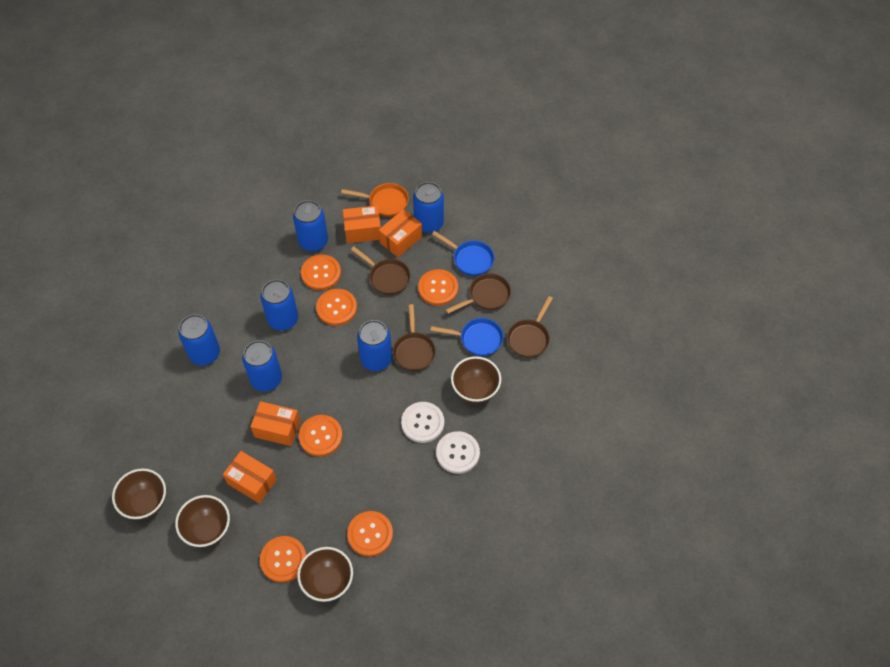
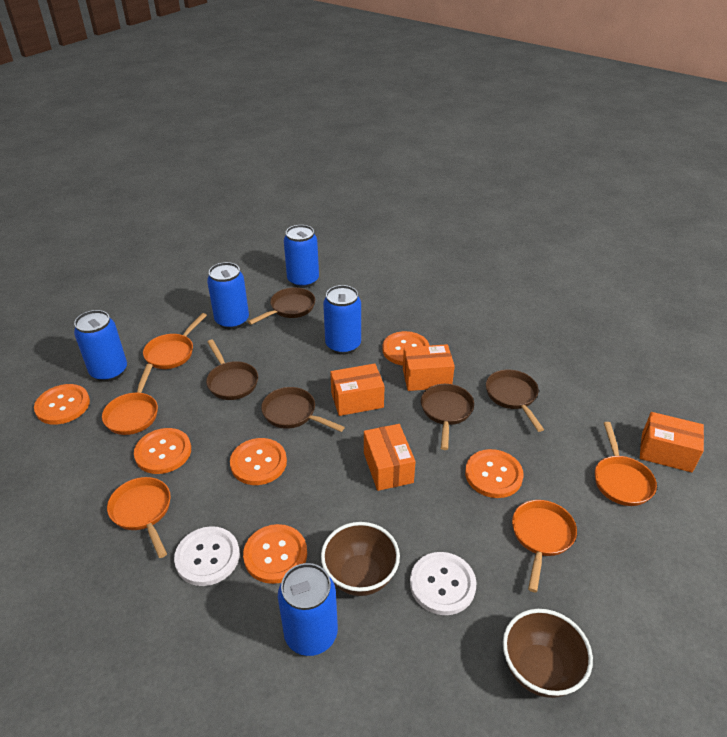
blue can: 6 -> 5
blue pan: 2 -> 0
brown bowl: 4 -> 2
brown pan: 4 -> 5
orange pan: 1 -> 5

